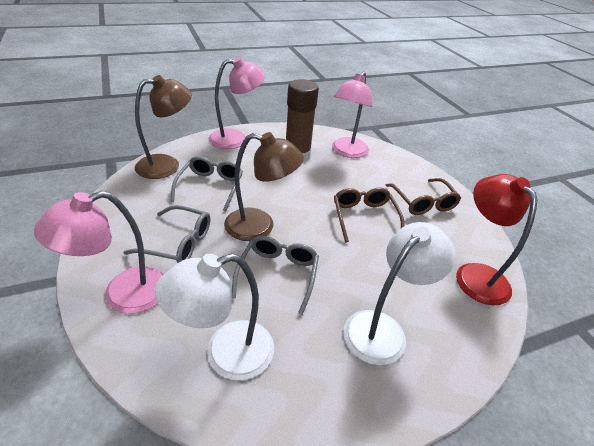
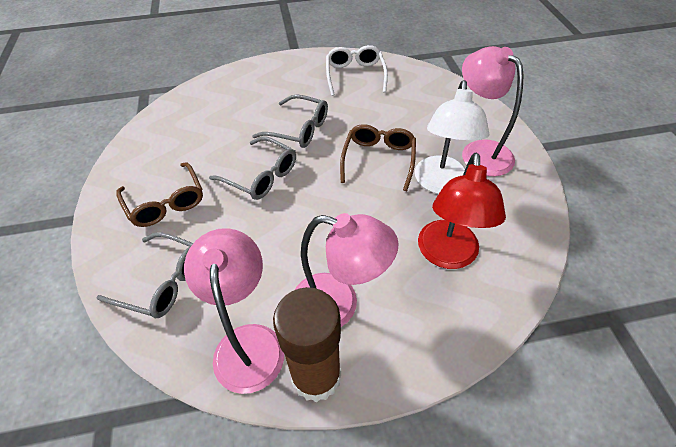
brown lamp: 2 -> 0
white glasses: 0 -> 1
white lamp: 2 -> 1

